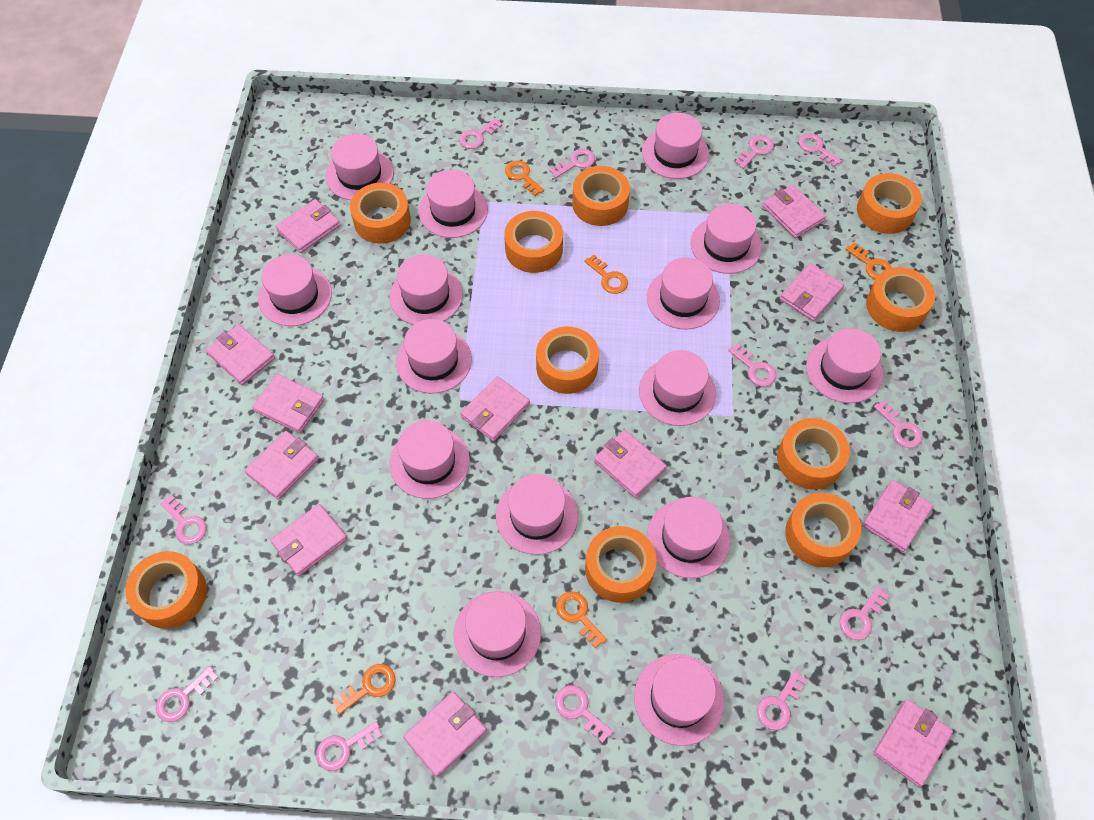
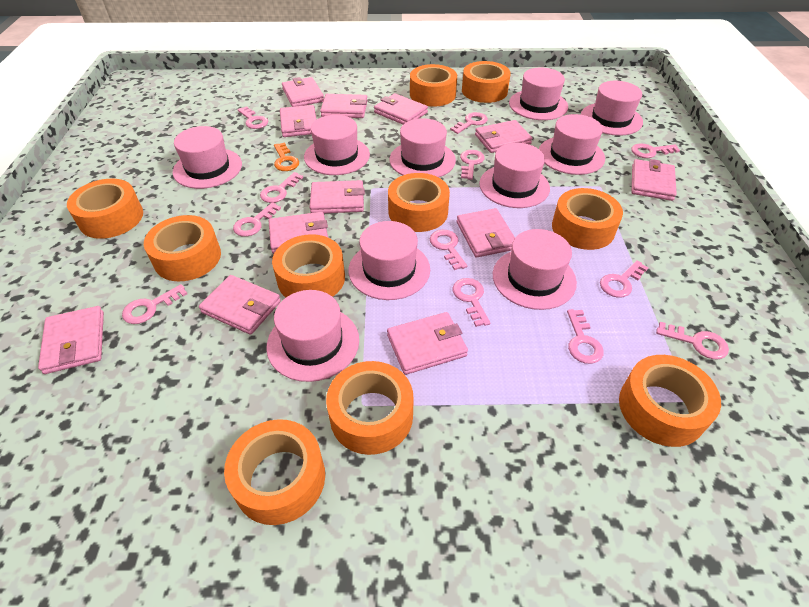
orange key: 5 -> 1
pink hat: 15 -> 10

